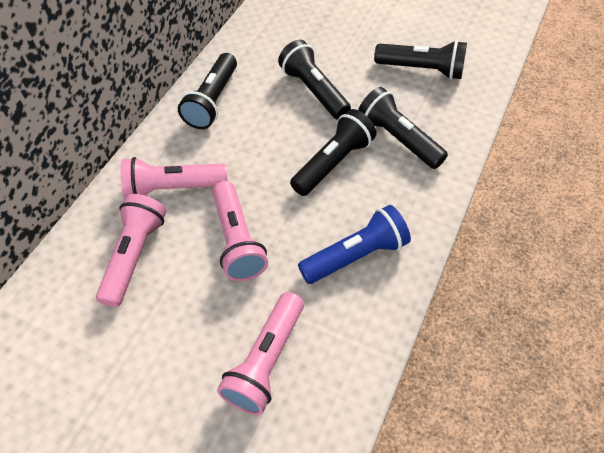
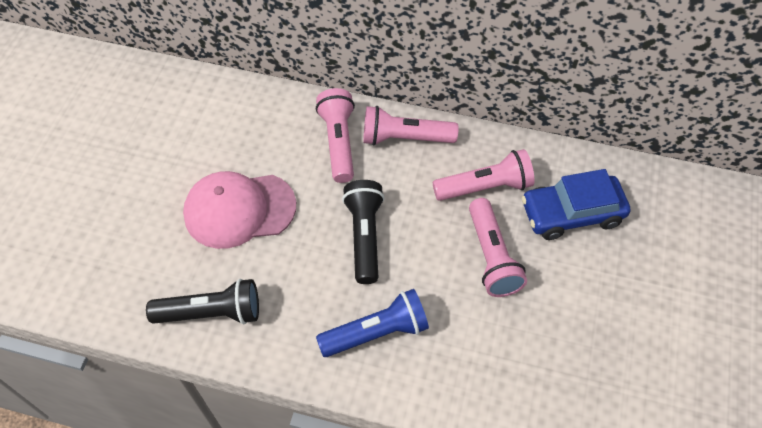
black flashlight: 5 -> 2
blue car: 0 -> 1
pink cap: 0 -> 1

